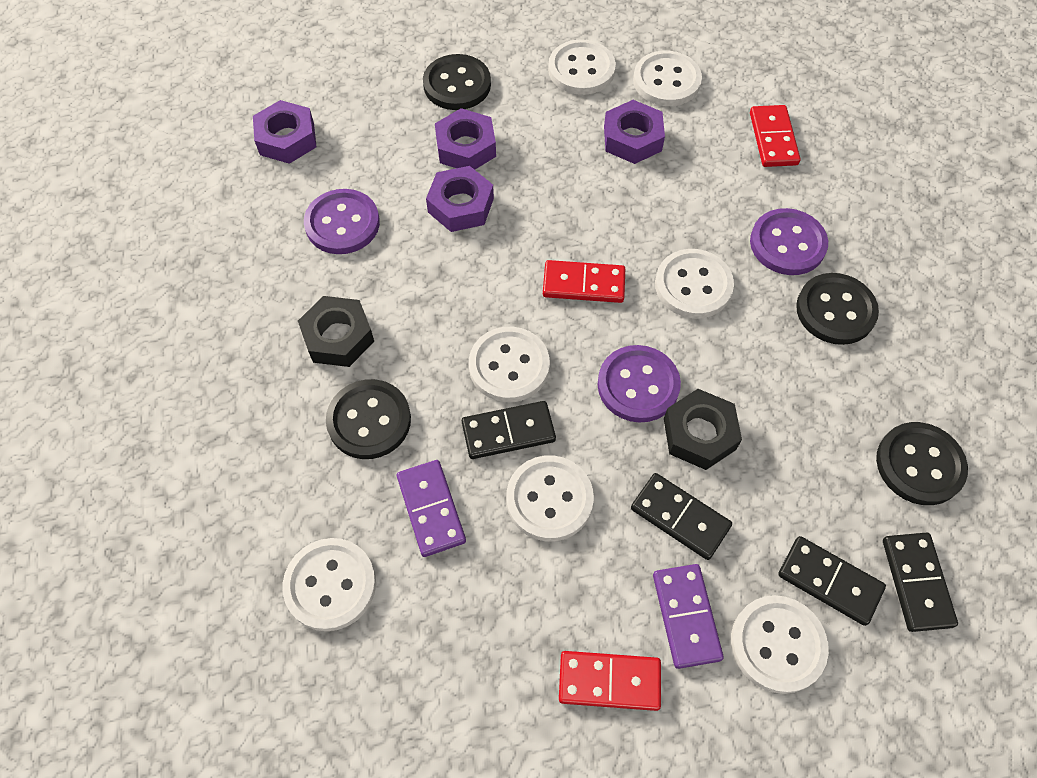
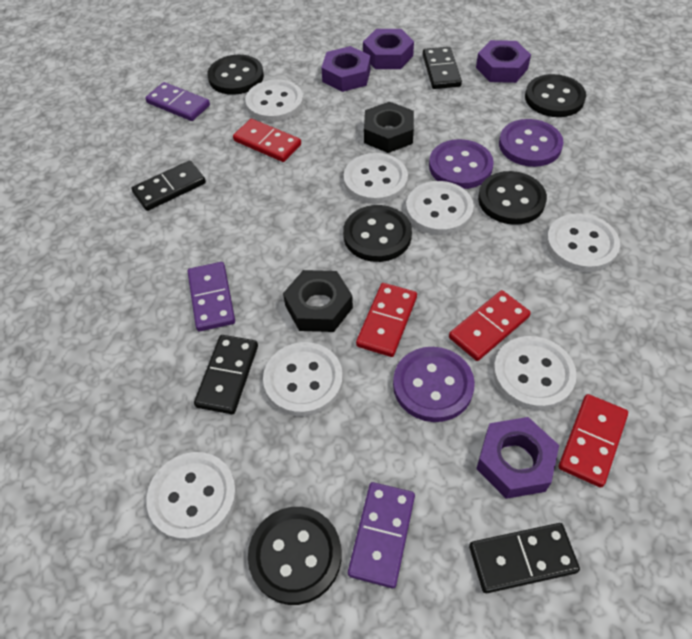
black button: 4 -> 5
purple domino: 2 -> 3
red domino: 3 -> 4

